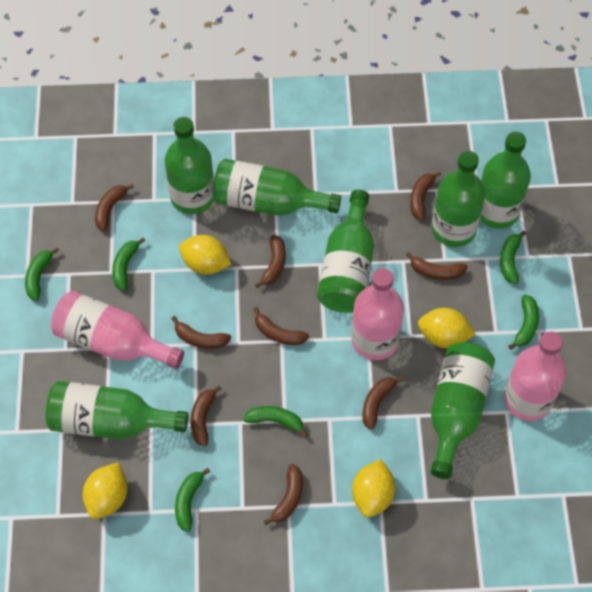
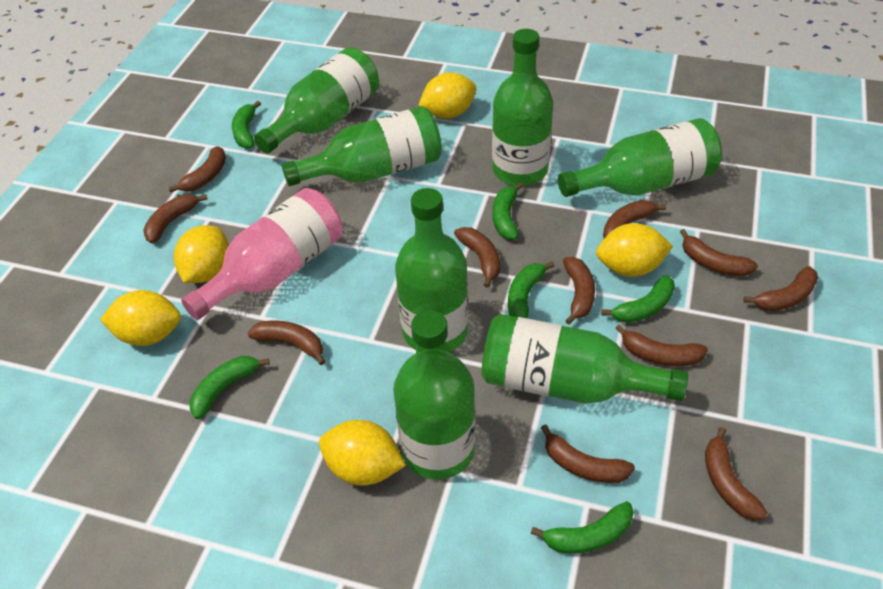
brown banana: 9 -> 11
pink bottle: 3 -> 1
yellow lemon: 4 -> 5

